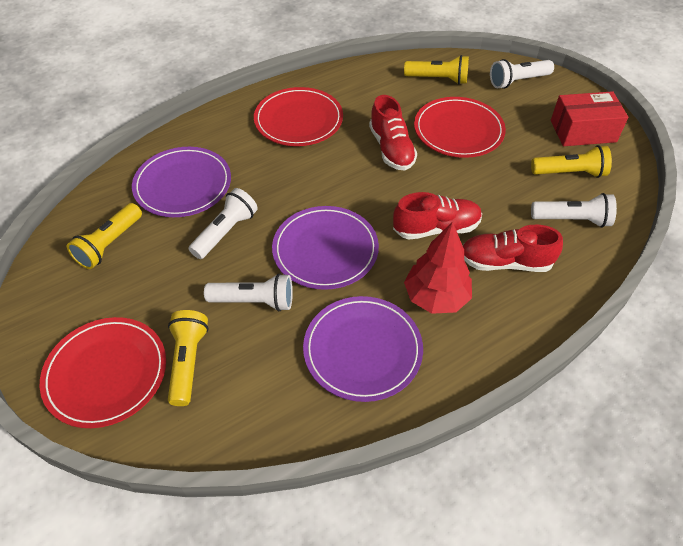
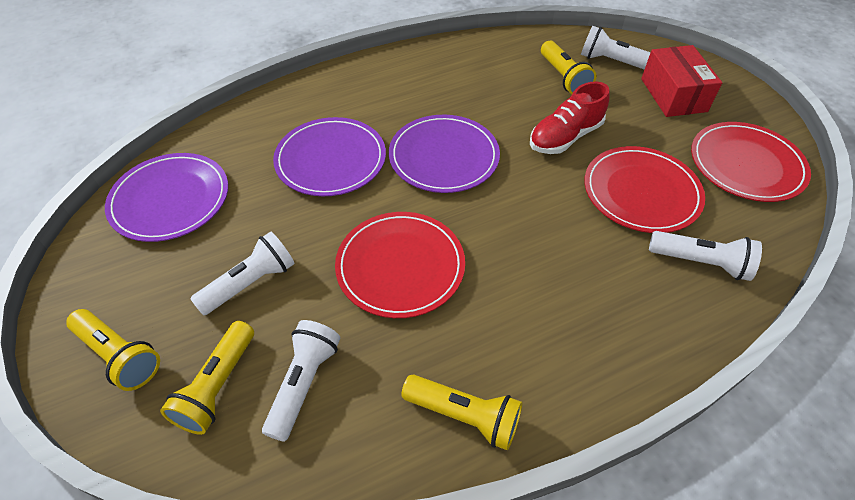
red shoe: 3 -> 1
red tree: 1 -> 0

